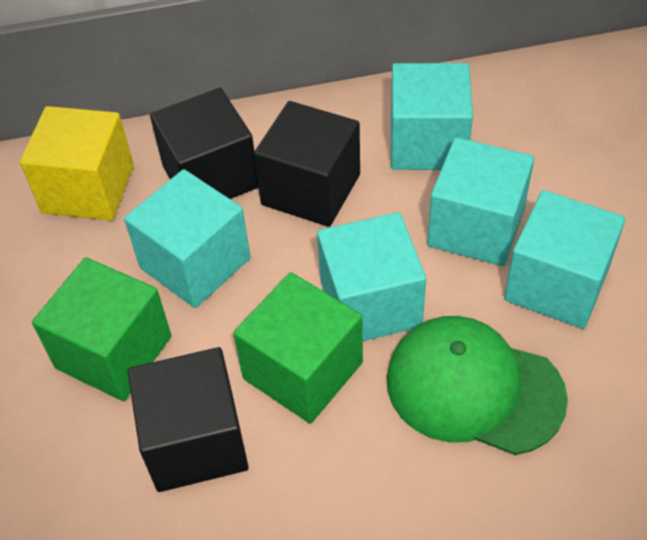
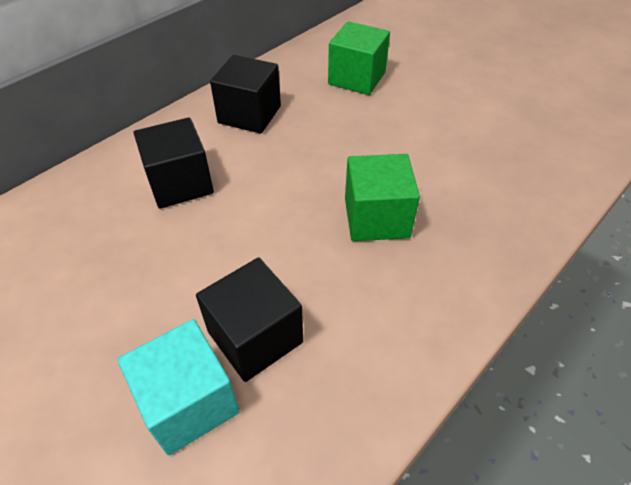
green cap: 1 -> 0
turquoise cube: 5 -> 1
yellow cube: 1 -> 0

